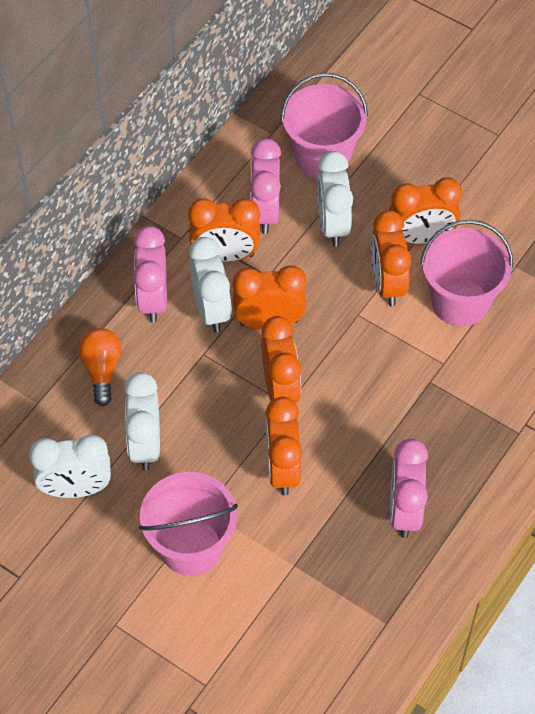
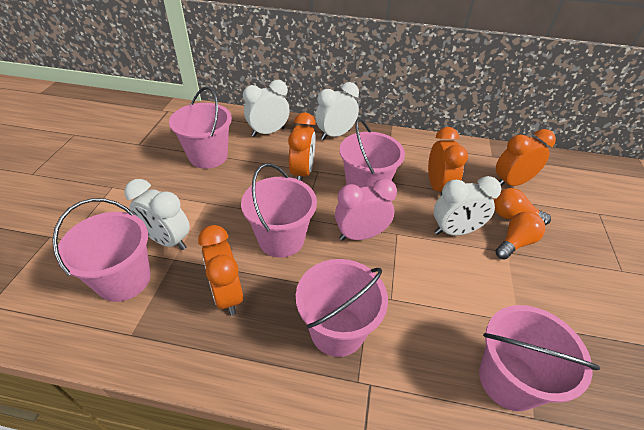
orange clock: 6 -> 4
orange light bulb: 1 -> 2
pink bucket: 3 -> 6
pink clock: 3 -> 1

